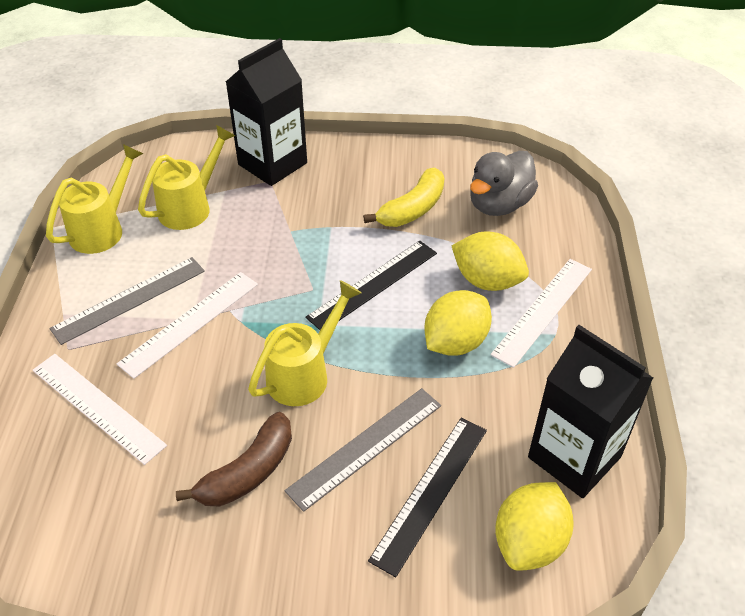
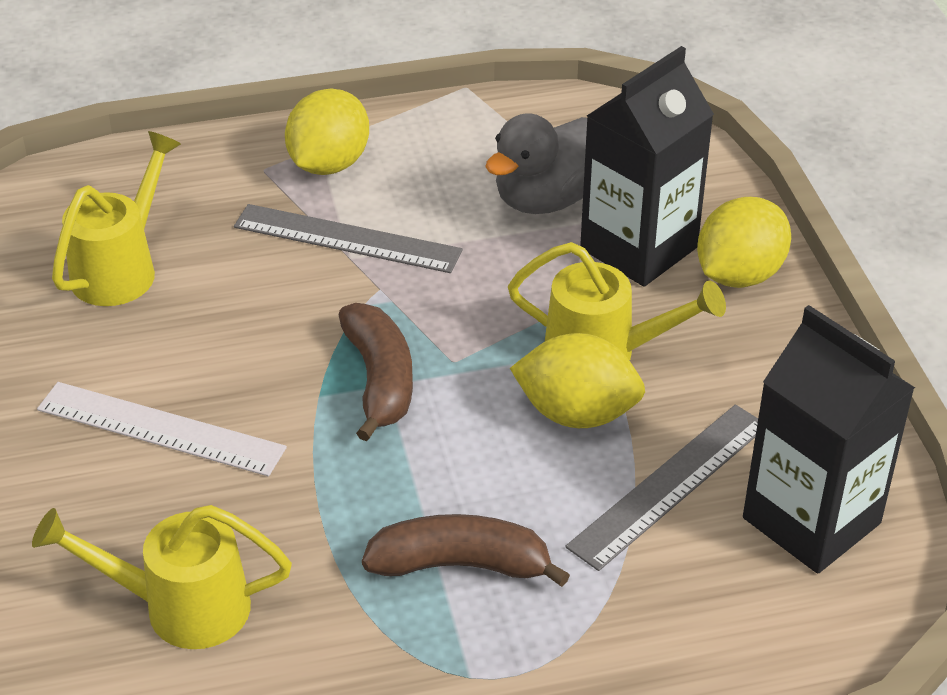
black ruler: 2 -> 0
brown banana: 1 -> 2
white ruler: 3 -> 1
yellow banana: 1 -> 0

